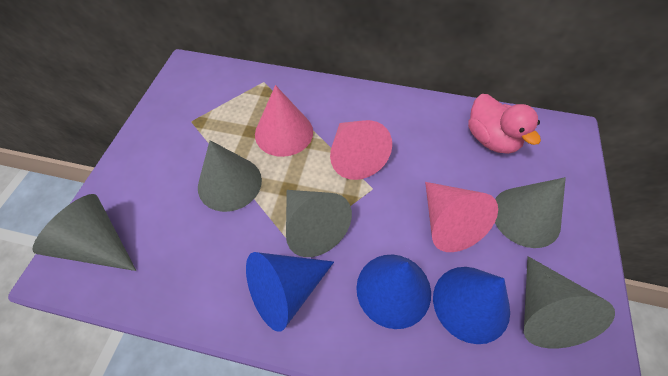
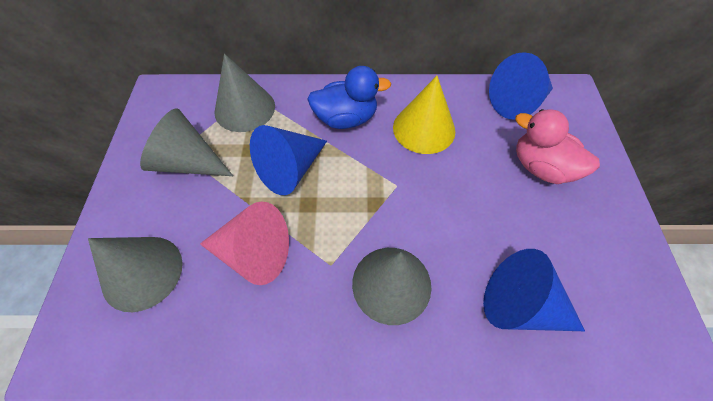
blue duck: 0 -> 1
grey cone: 5 -> 4
pink cone: 3 -> 1
yellow cone: 0 -> 1

